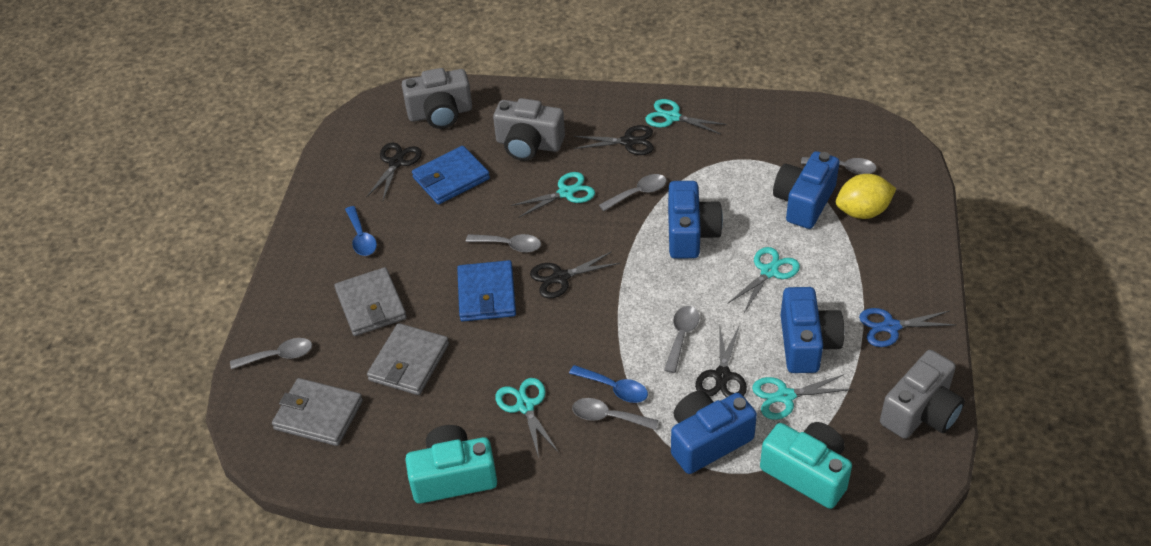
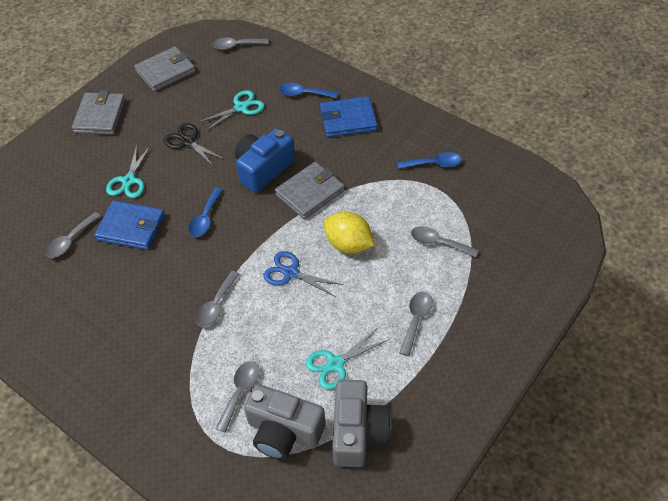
black scissors: 4 -> 1
blue camera: 4 -> 1
blue spoon: 2 -> 3
grey camera: 3 -> 2
turquoise camera: 2 -> 0
turquoise scissors: 5 -> 3

